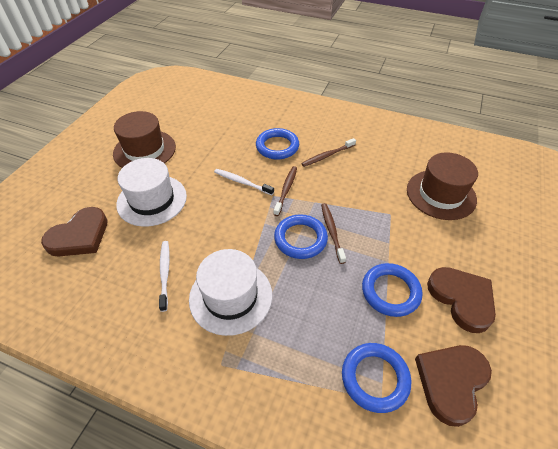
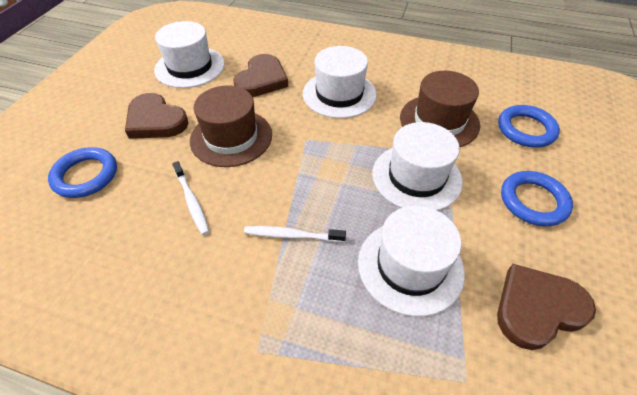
blue ring: 4 -> 3
brown toothbrush: 3 -> 0
white hat: 2 -> 4

